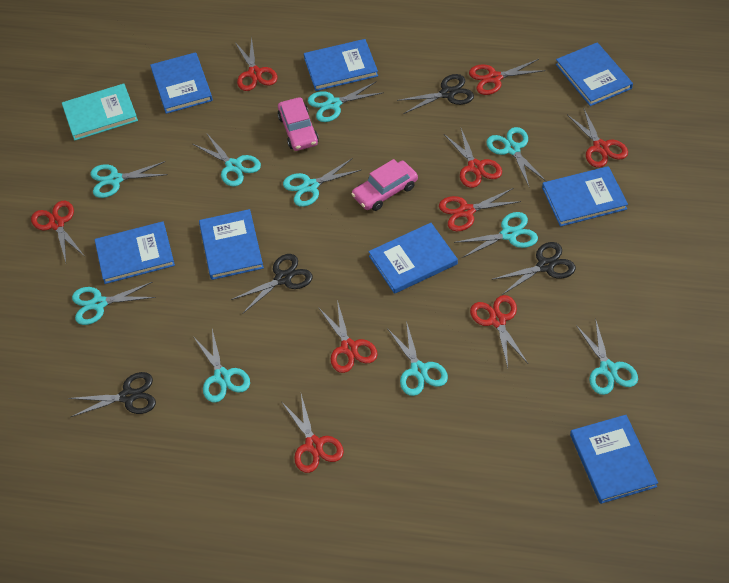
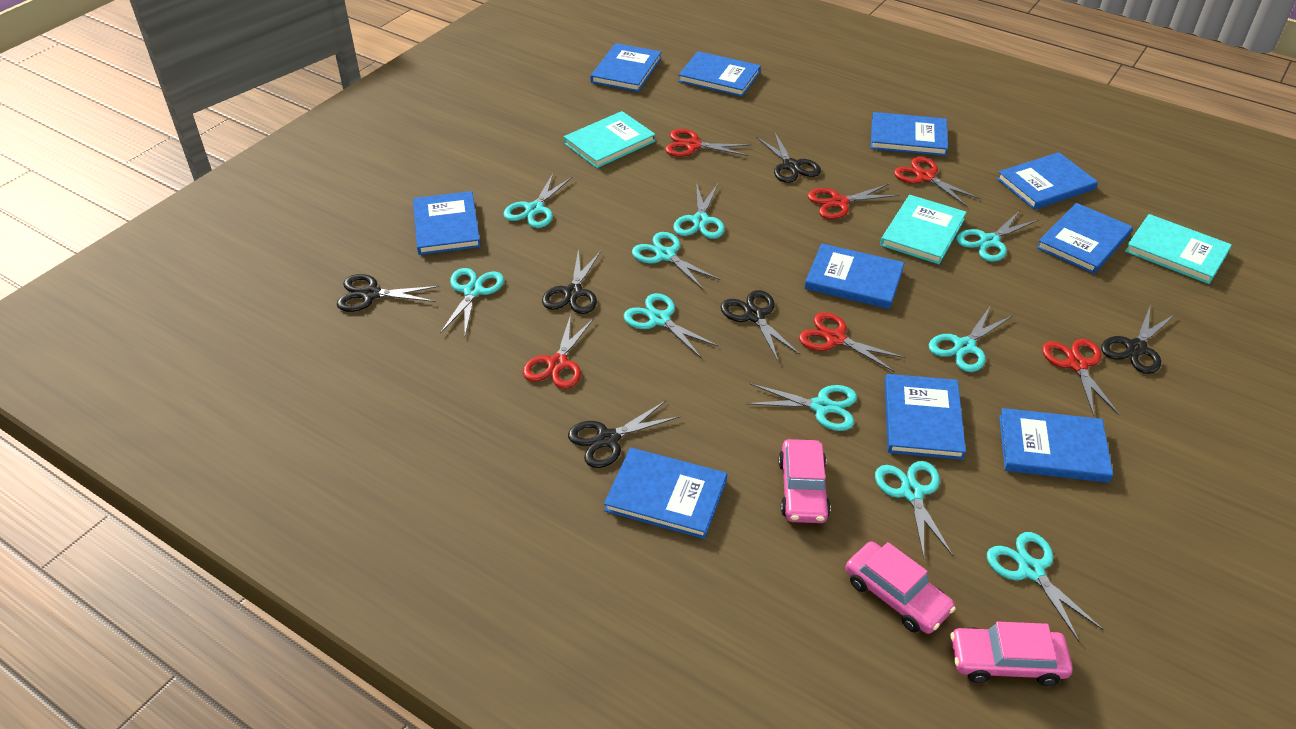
black scissors: 4 -> 6
blue book: 8 -> 10
pink car: 2 -> 3
red scissors: 9 -> 6
turquoise book: 1 -> 3

